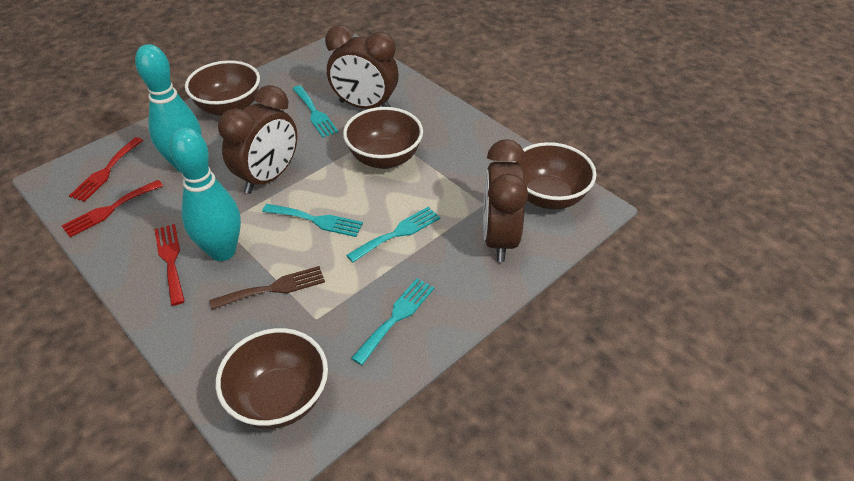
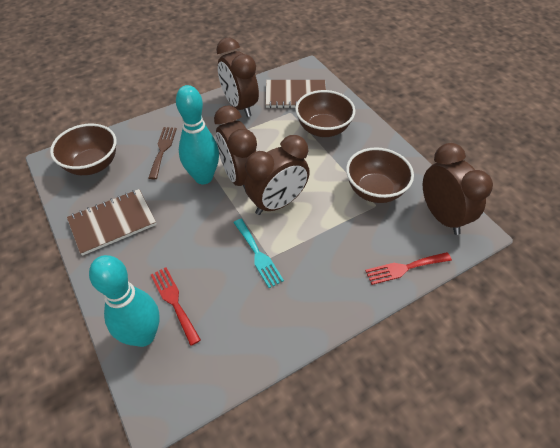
brown bowl: 4 -> 3
brown clock: 3 -> 4
brown notebook: 0 -> 2
red fork: 3 -> 2
turquoise fork: 4 -> 1

